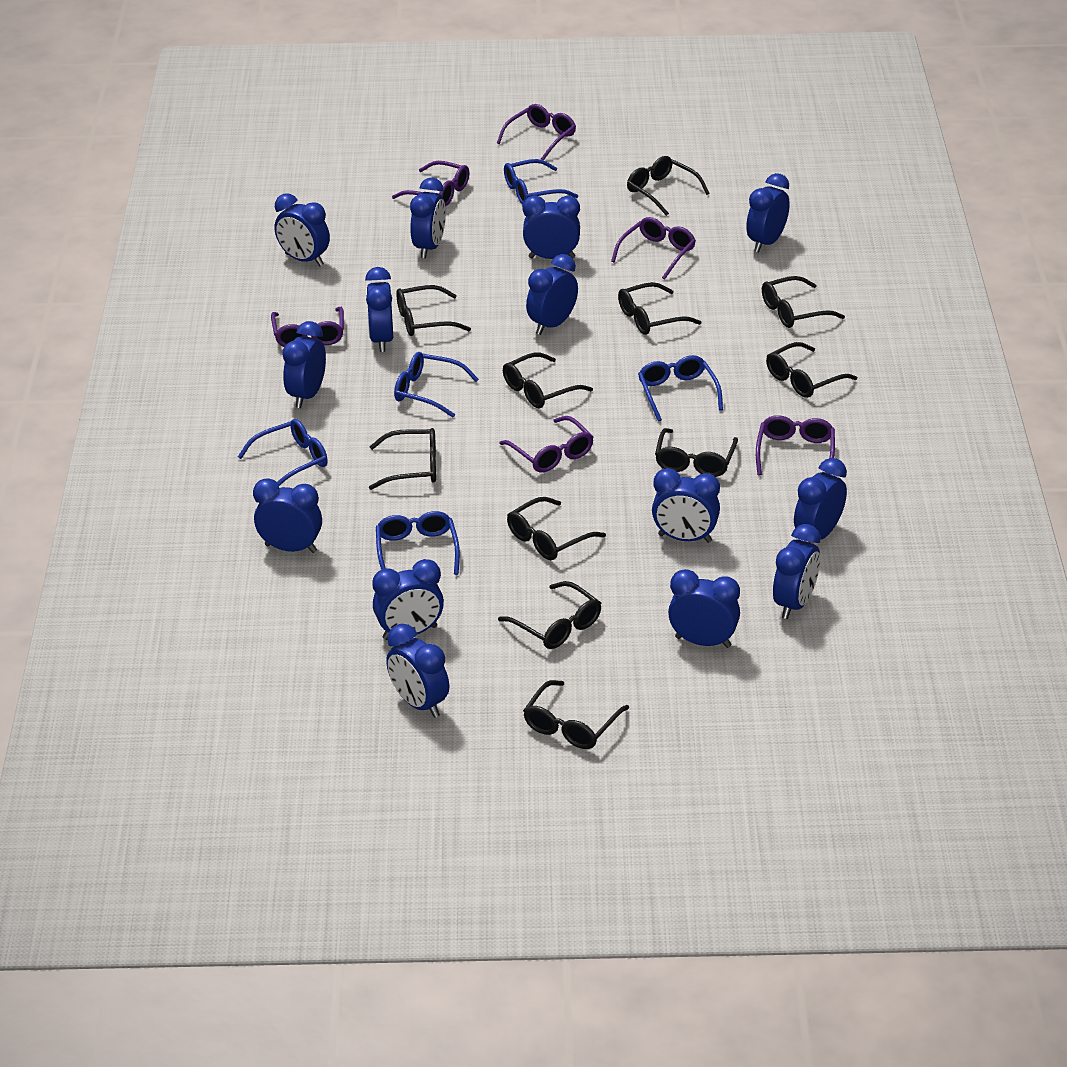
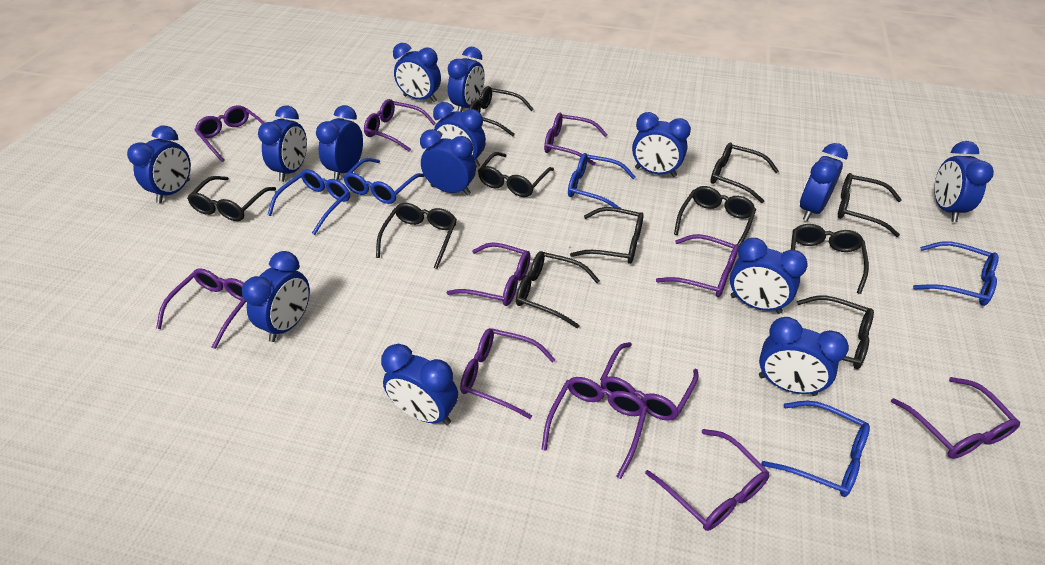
purple glasses: 6 -> 11

